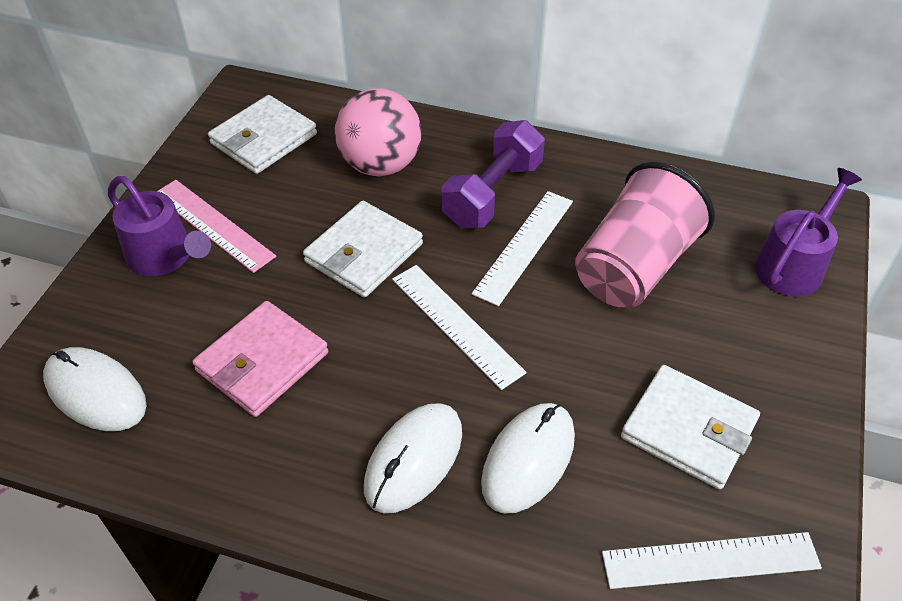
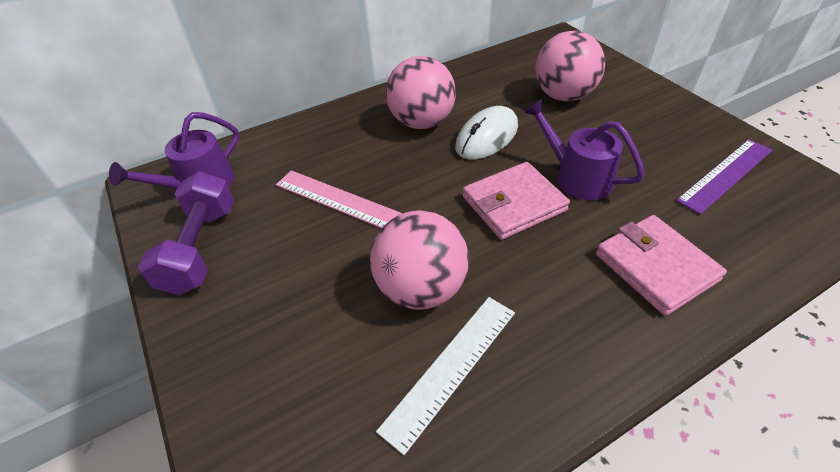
pink ball: 1 -> 3
pink cup: 1 -> 0
pink wallet: 1 -> 2
purple ruler: 0 -> 1
white mouse: 3 -> 1
white ruler: 3 -> 1
white wallet: 3 -> 0

